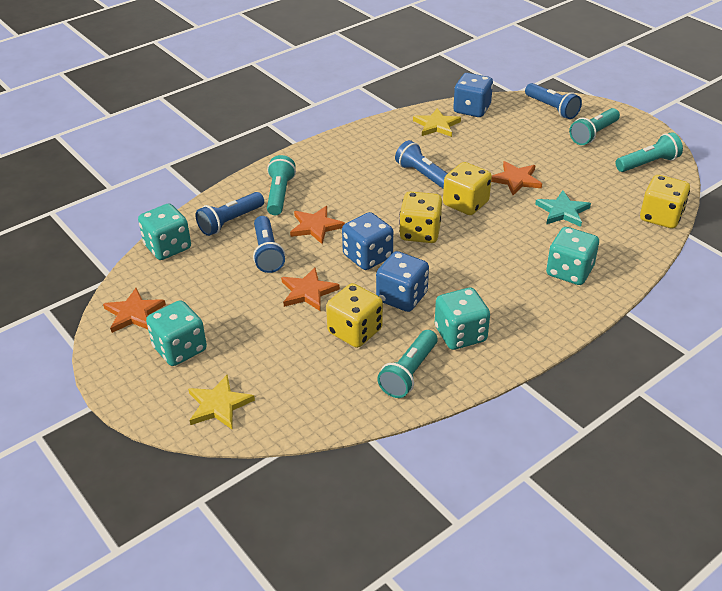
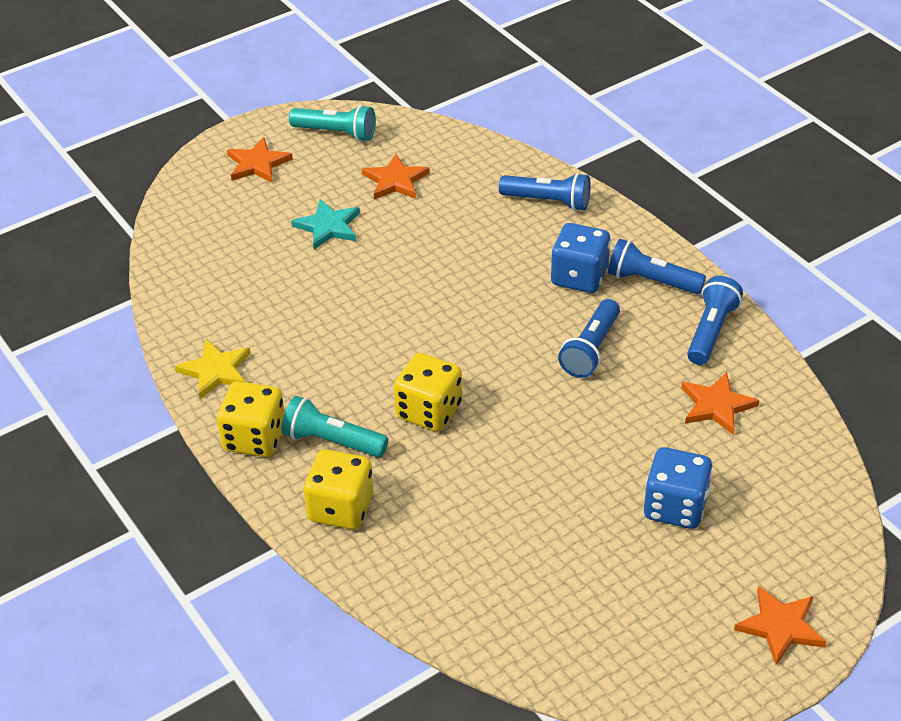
blue dice: 3 -> 2
turquoise dice: 4 -> 0
turquoise flashlight: 4 -> 2
yellow dice: 4 -> 3
yellow star: 2 -> 1

